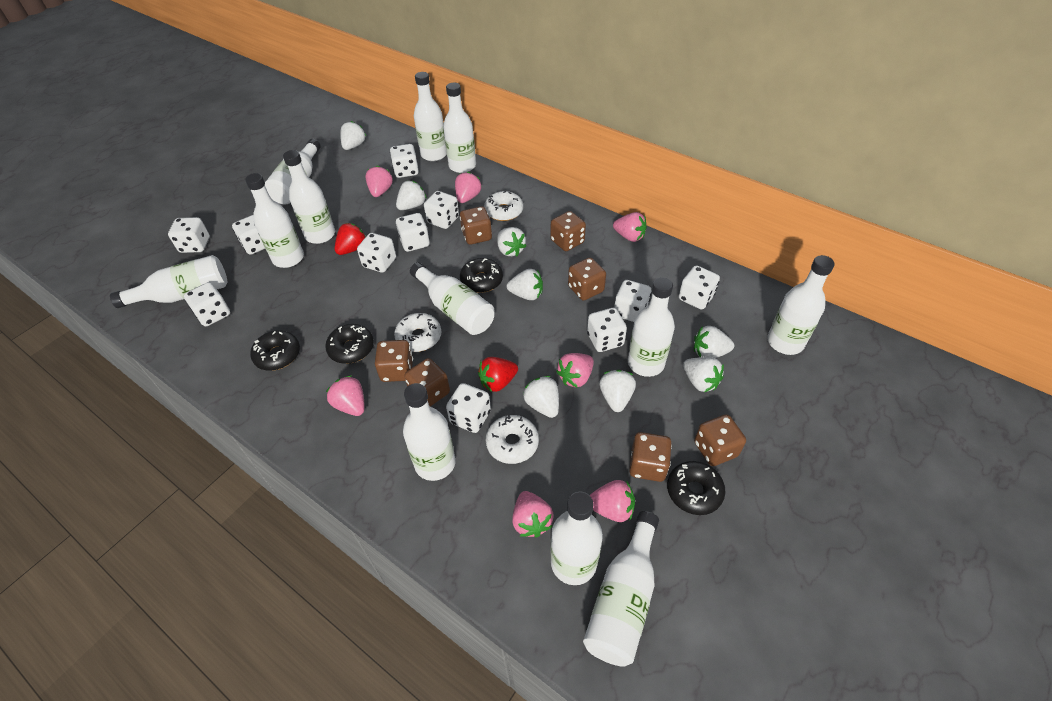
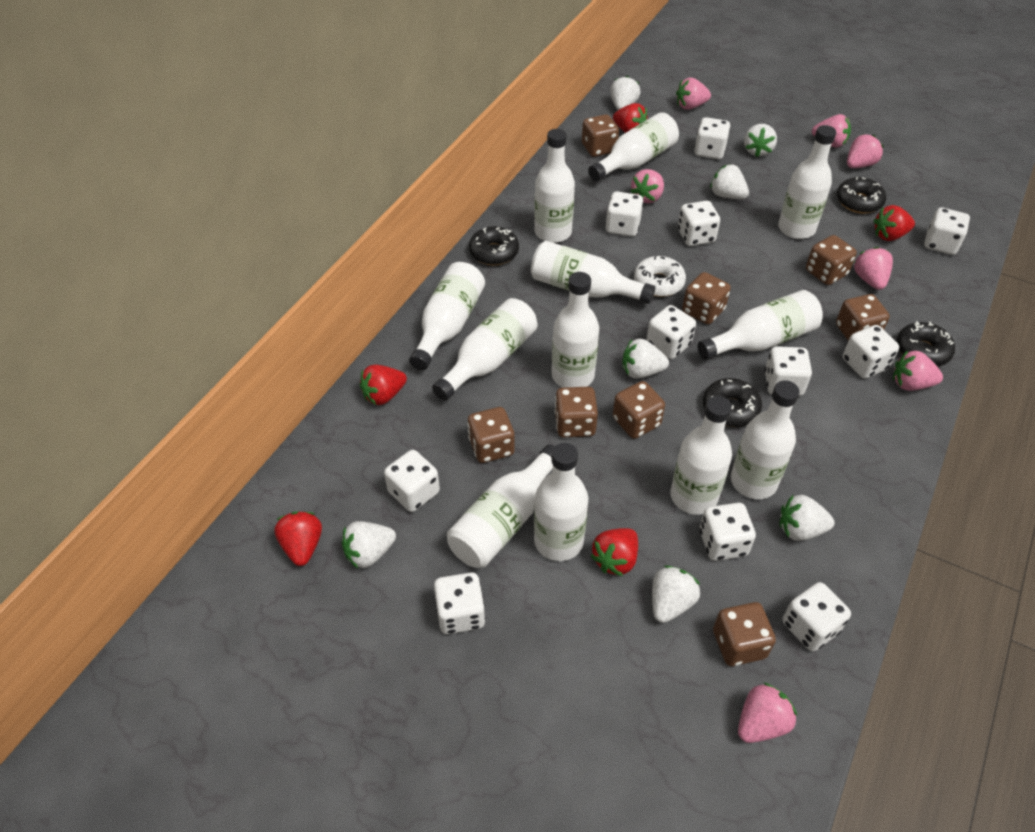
brown dice: 7 -> 8
red strawberry: 2 -> 5
white donut: 3 -> 1
white strawberry: 8 -> 7

